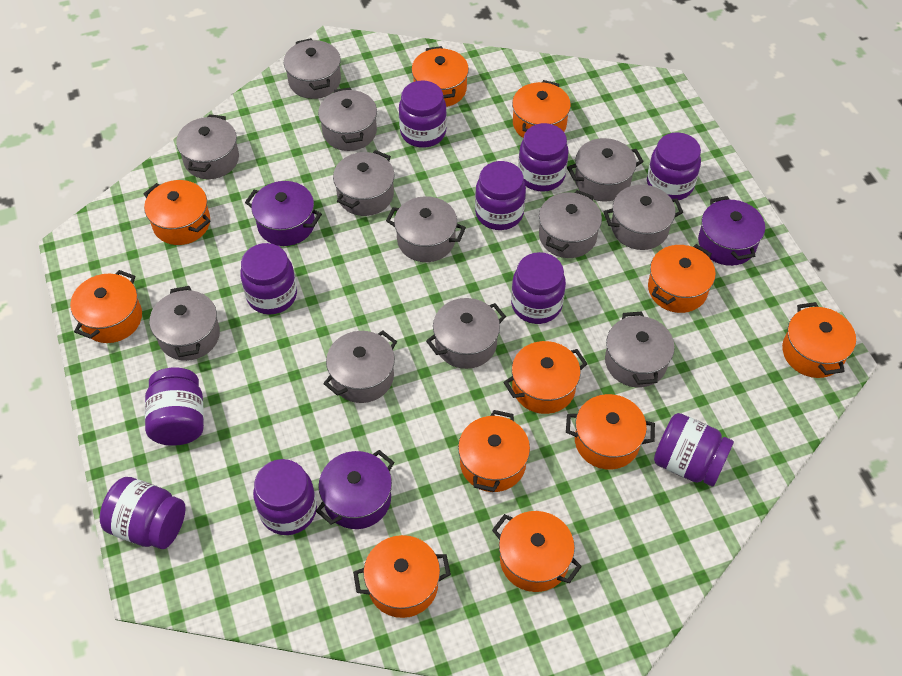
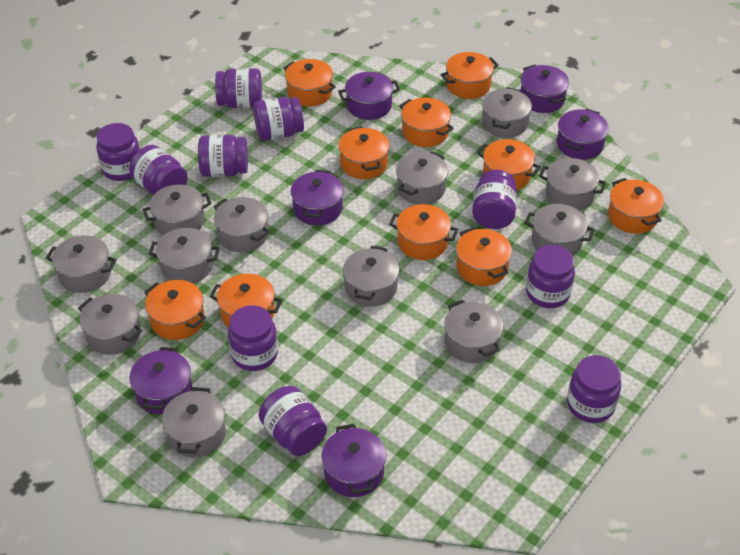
orange pot: 11 -> 10
purple pot: 3 -> 6

